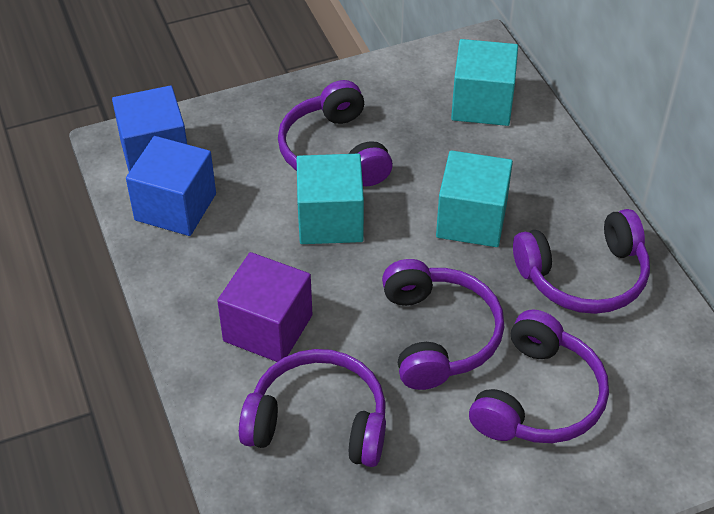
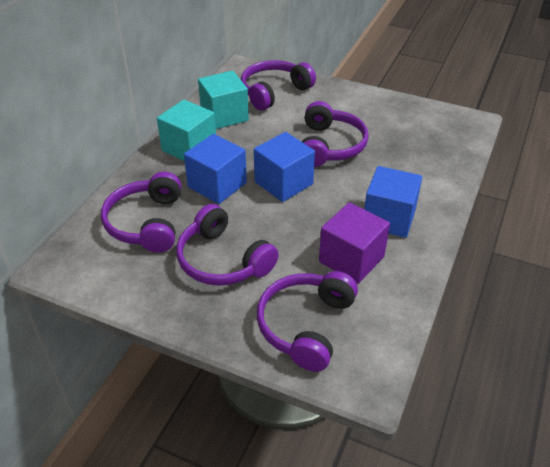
blue cube: 2 -> 3
turquoise cube: 3 -> 2

